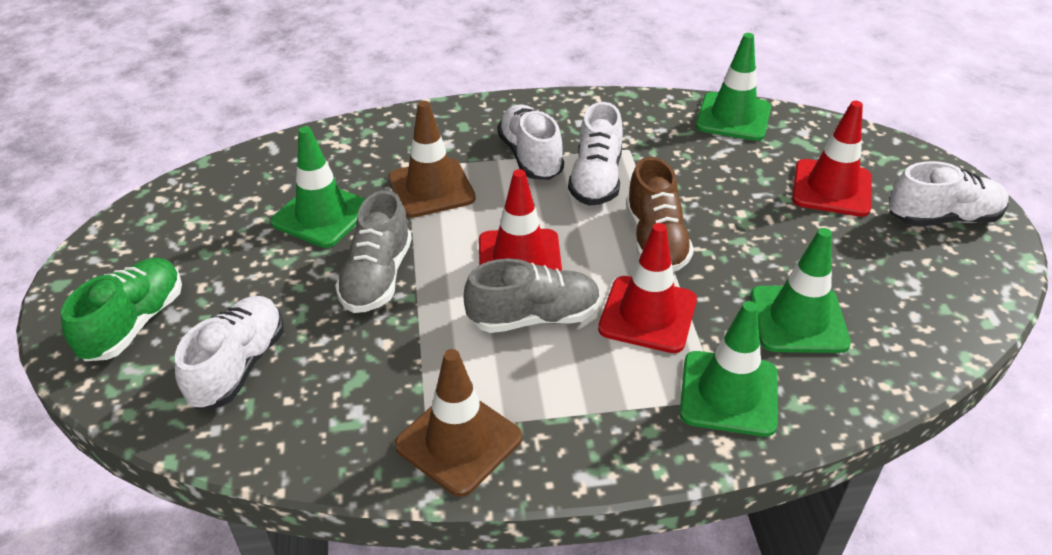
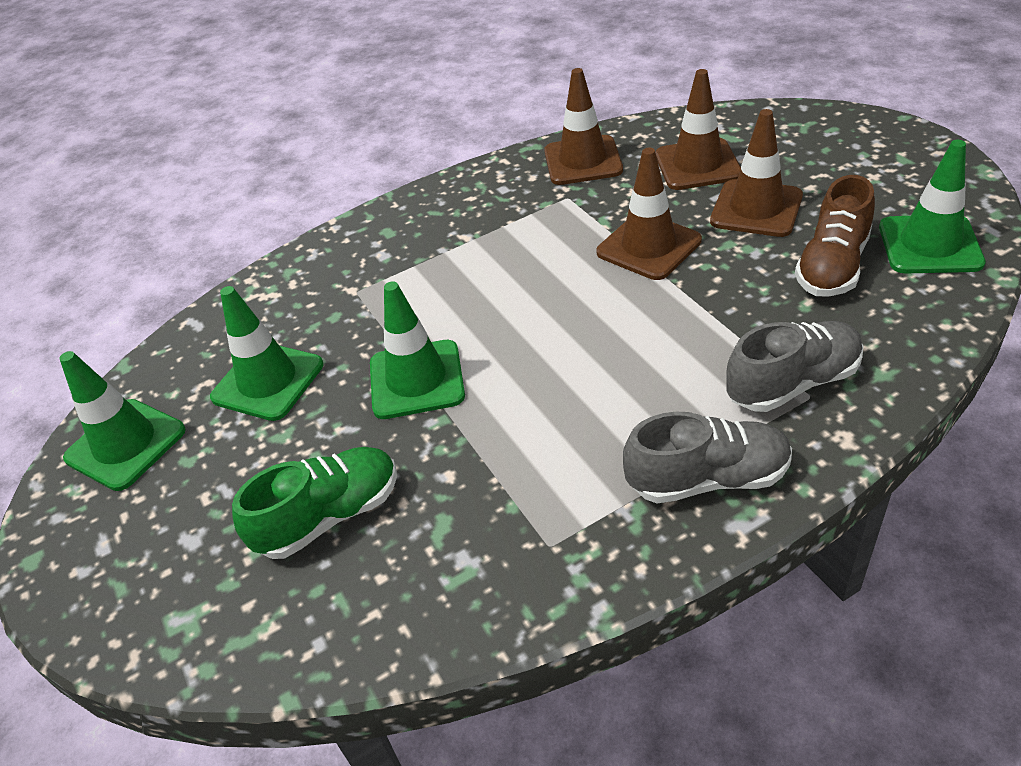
brown traffic cone: 2 -> 4
red traffic cone: 3 -> 0
white shoe: 4 -> 0

